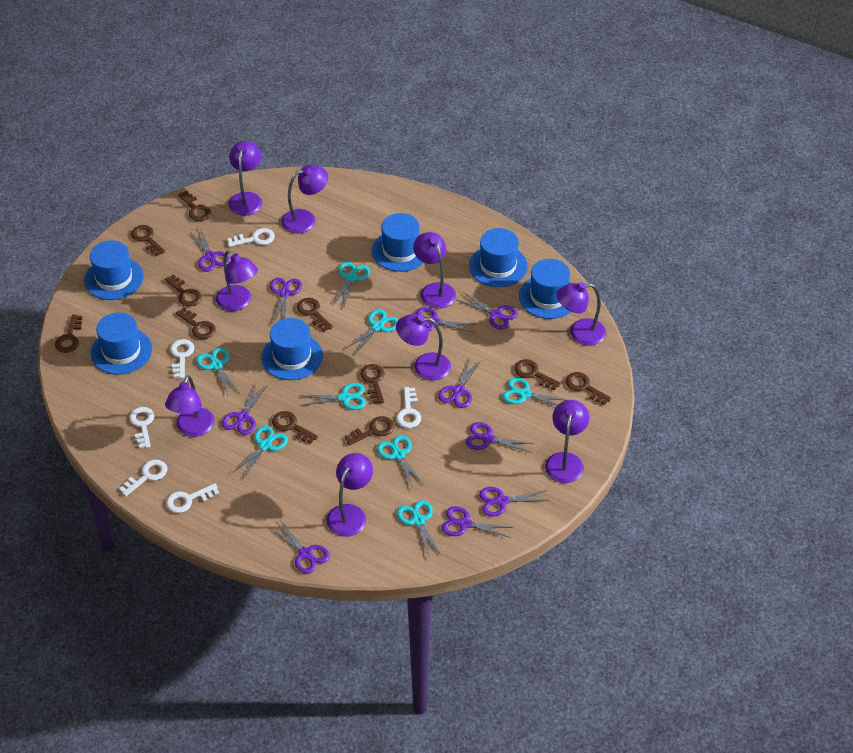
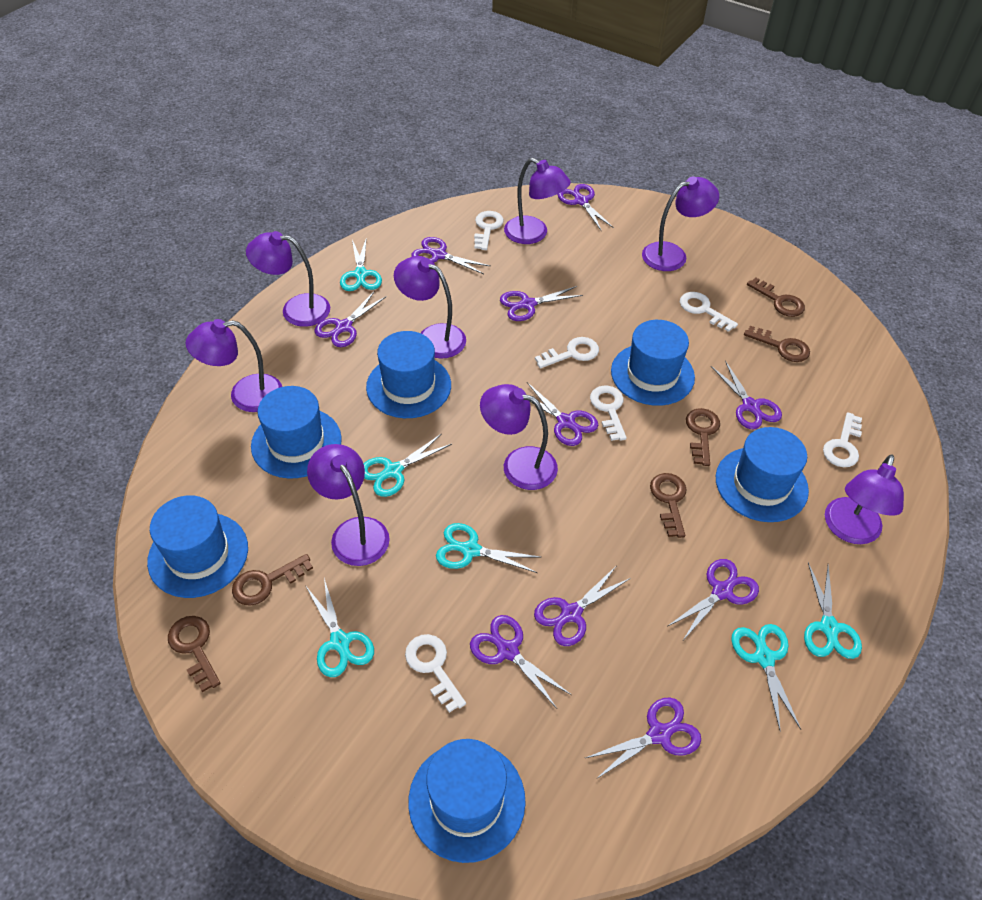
brown key: 11 -> 6
purple lamp: 9 -> 8
turquoise scissors: 8 -> 6

